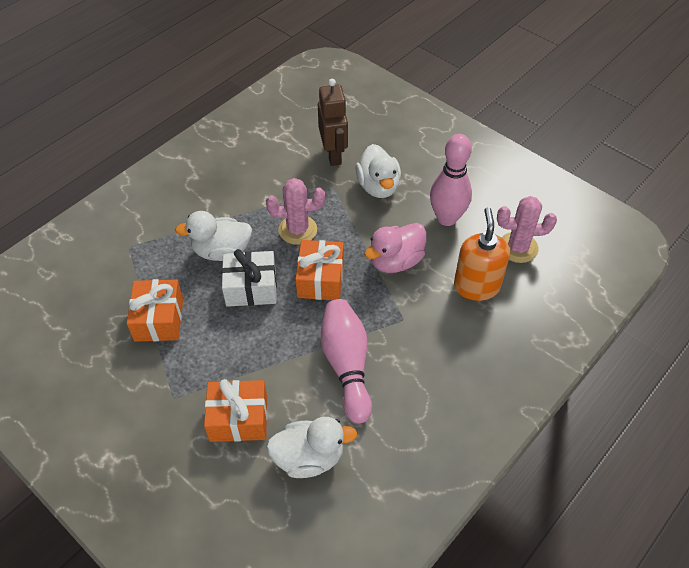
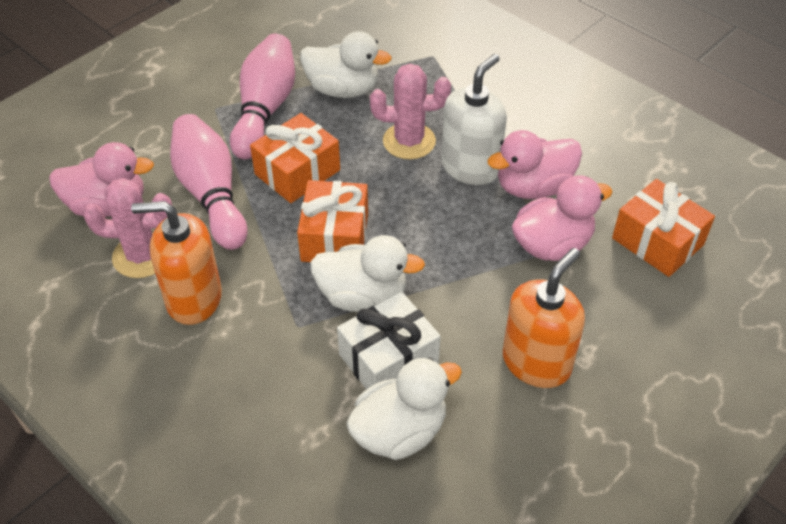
brown robot: 1 -> 0
orange soap dispenser: 1 -> 2
pink duck: 1 -> 3
white soap dispenser: 0 -> 1

